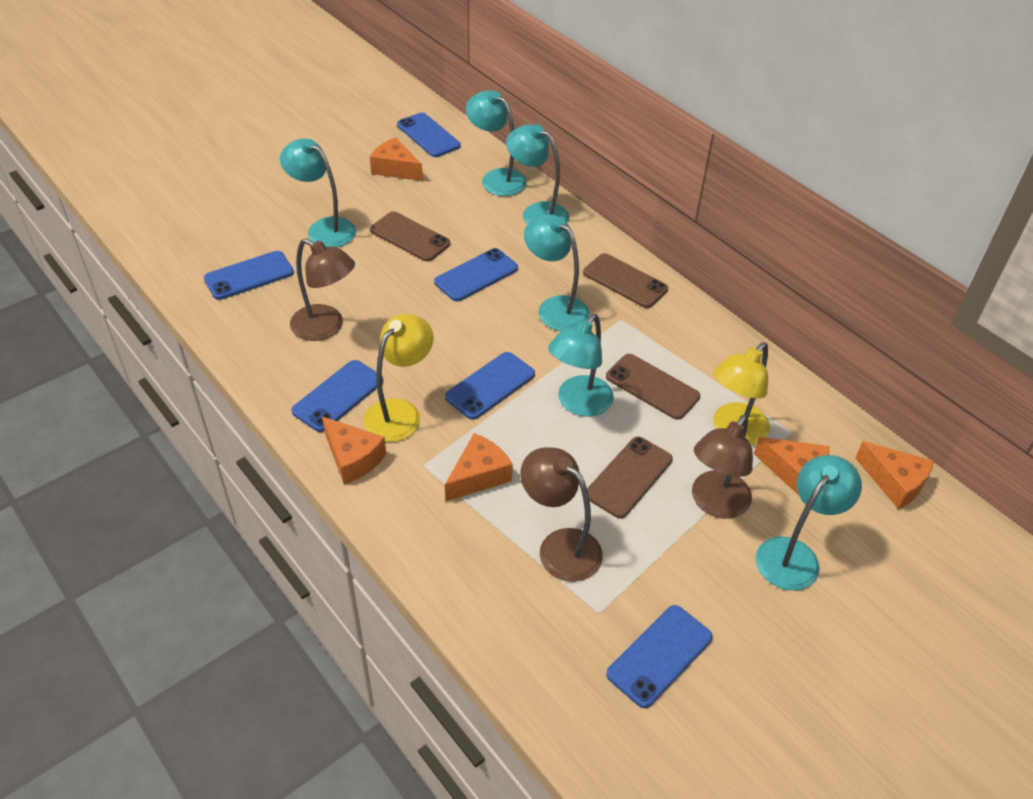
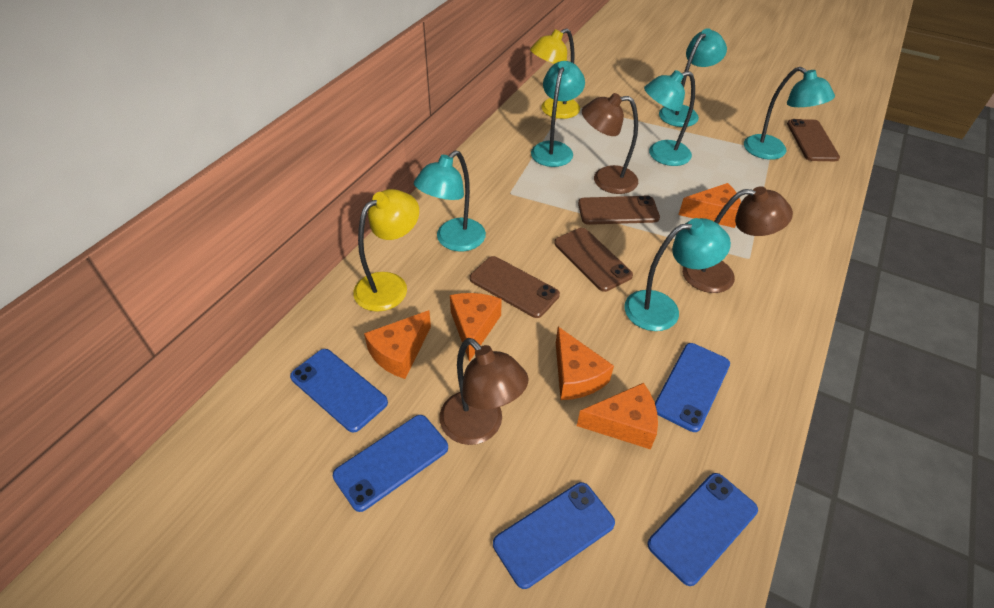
blue phone: 6 -> 5

